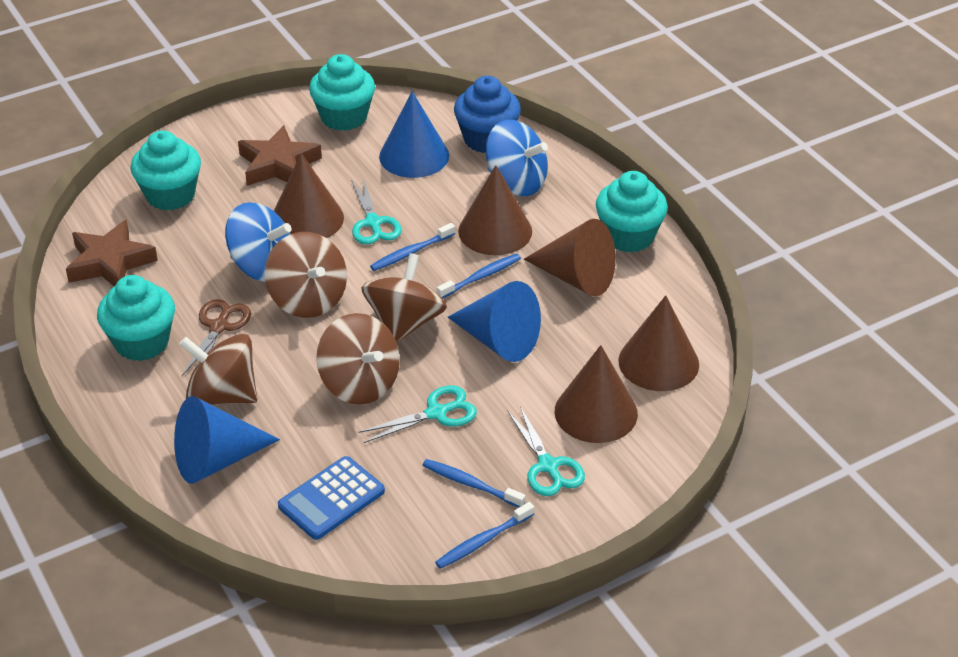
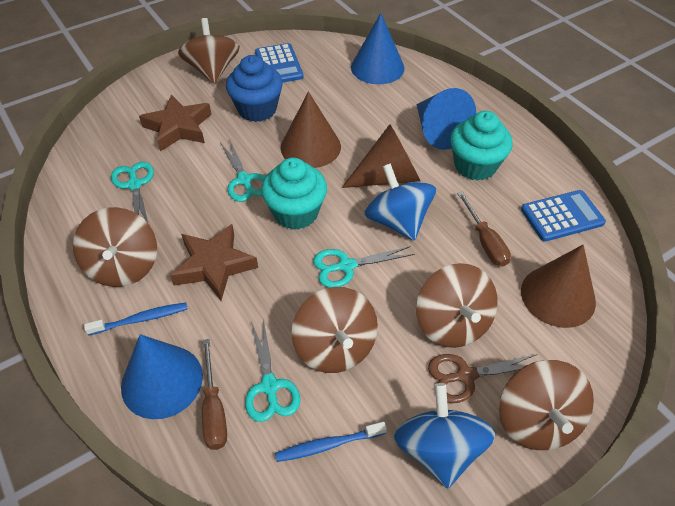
blue calculator: 1 -> 2
blue toothbrush: 4 -> 2
brown cone: 5 -> 3
brown screwdriver: 0 -> 2
brown spinning top: 4 -> 5
turquoise cupcake: 4 -> 2
turquoise scissors: 3 -> 4

